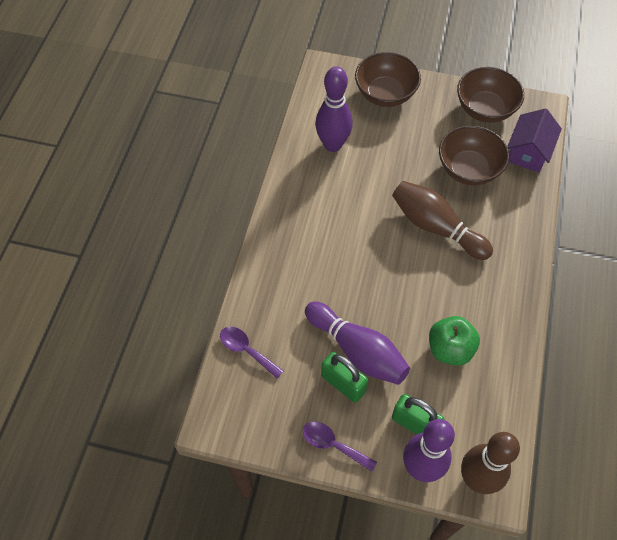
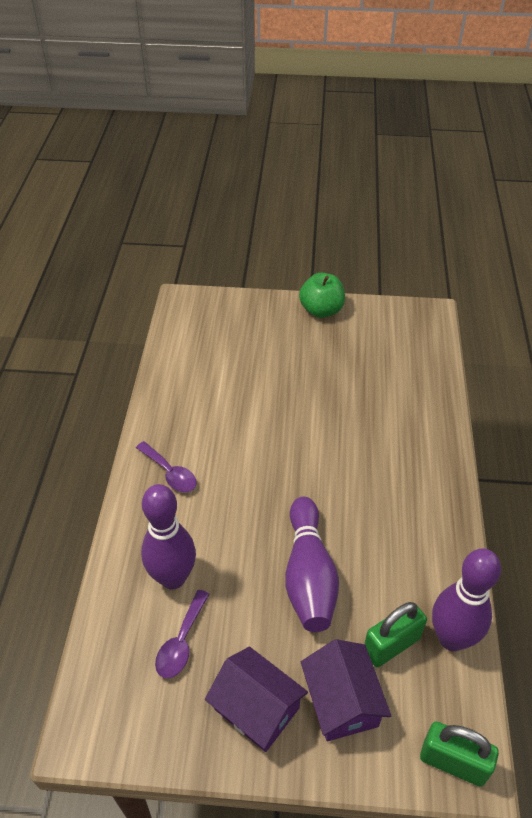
brown bowl: 3 -> 0
brown bowling pin: 2 -> 0
purple house: 1 -> 2

